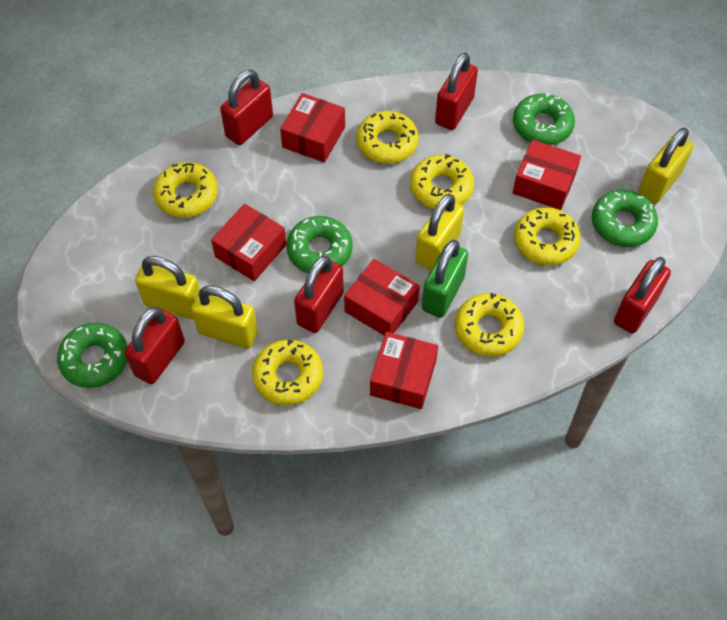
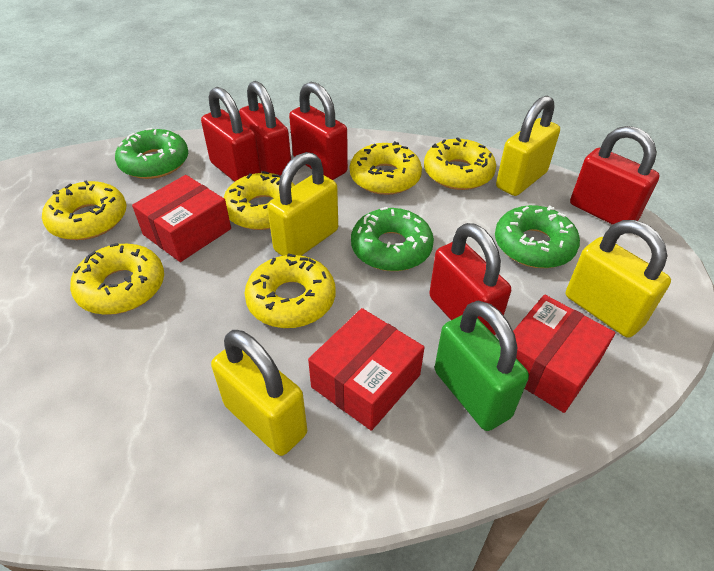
green donut: 4 -> 3
red box: 5 -> 3

